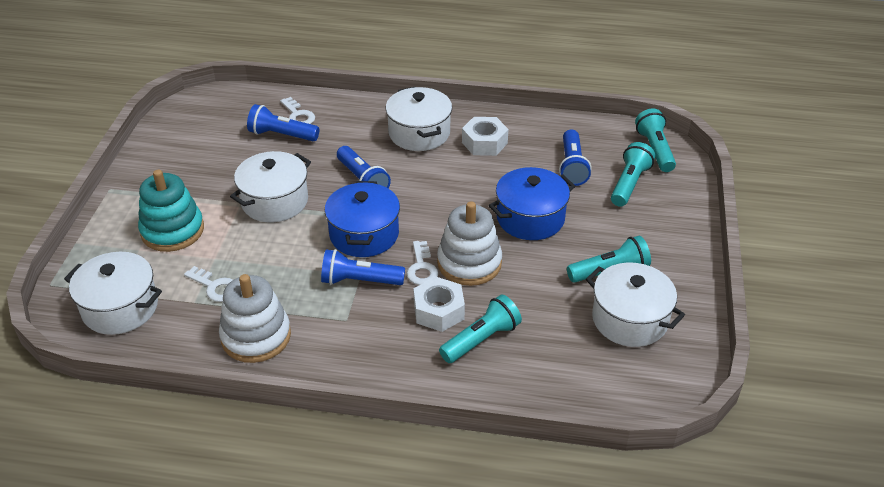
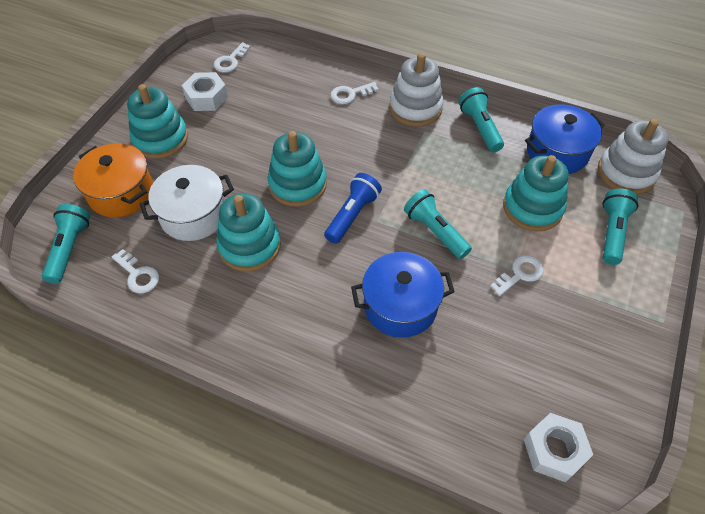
blue flashlight: 4 -> 1
orange pot: 0 -> 1
turquoise stacking toy: 1 -> 4
white key: 3 -> 4
white pot: 4 -> 1

